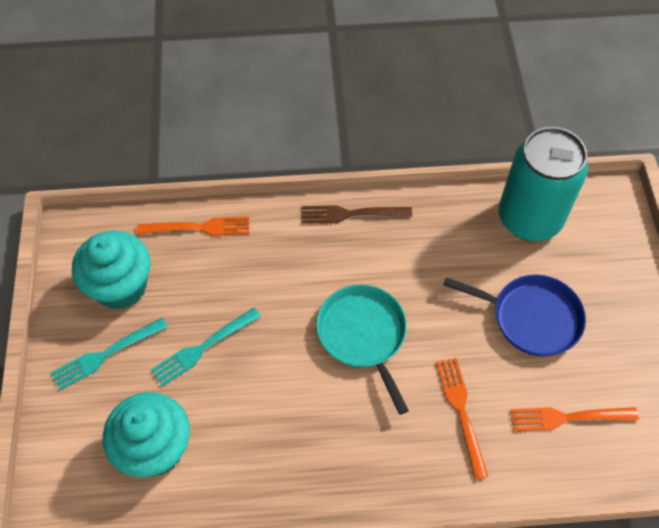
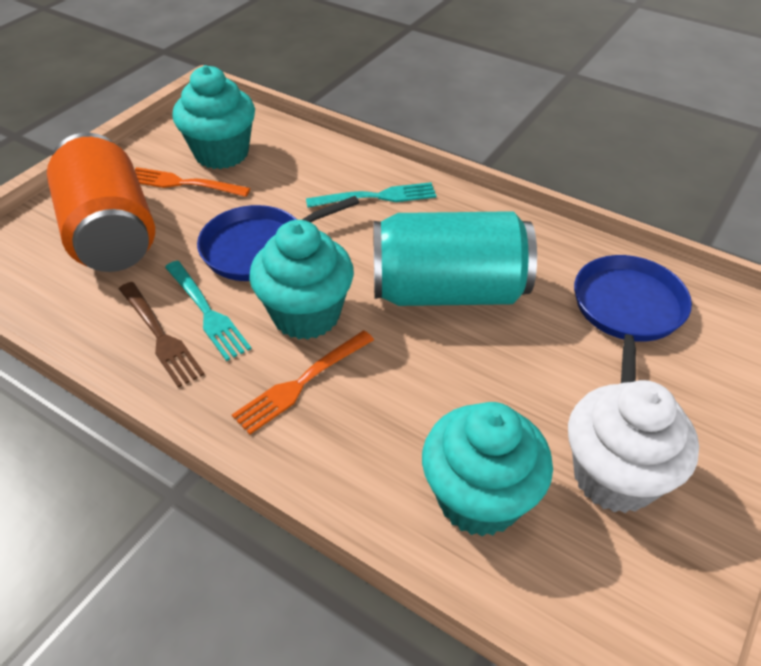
blue pan: 1 -> 2
orange can: 0 -> 1
orange fork: 3 -> 2
turquoise cupcake: 2 -> 3
turquoise pan: 1 -> 0
white cupcake: 0 -> 1

